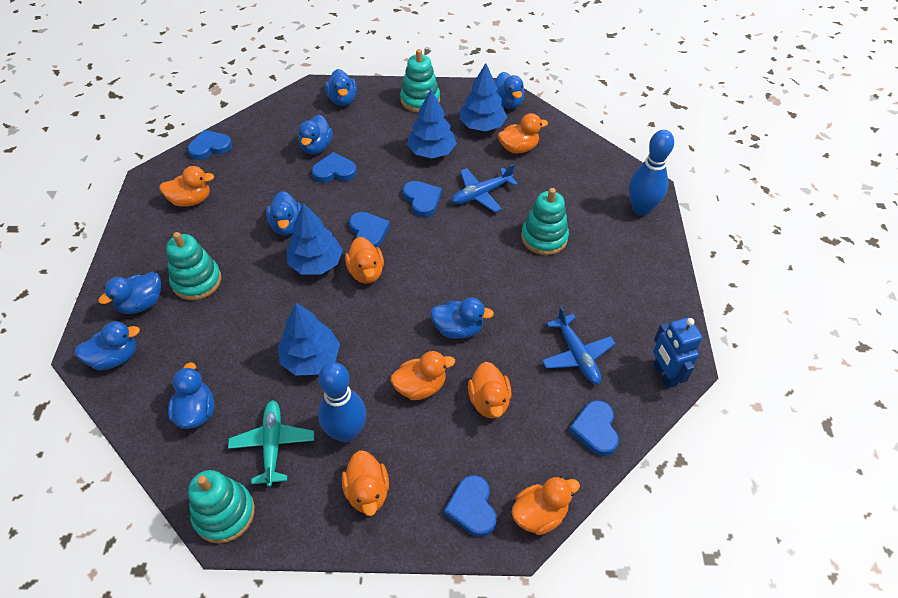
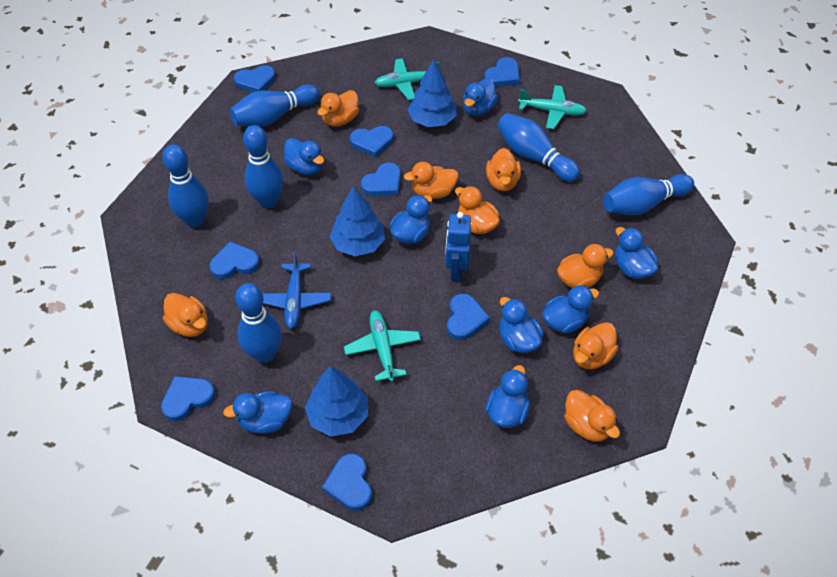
blue bowling pin: 2 -> 6
blue heart: 6 -> 8
blue plane: 2 -> 1
blue tree: 4 -> 3
orange duck: 7 -> 8
turquoise plane: 1 -> 3
turquoise stacking toy: 4 -> 0

